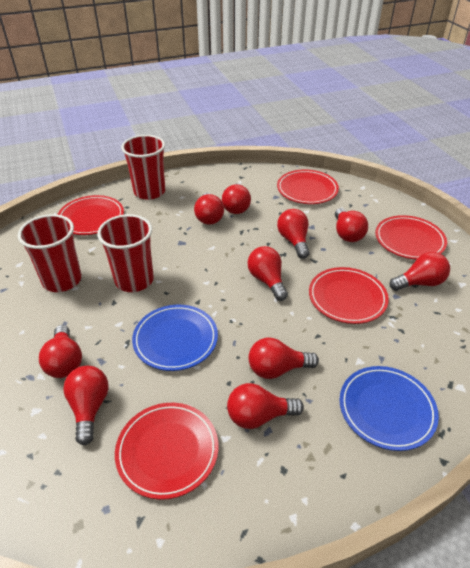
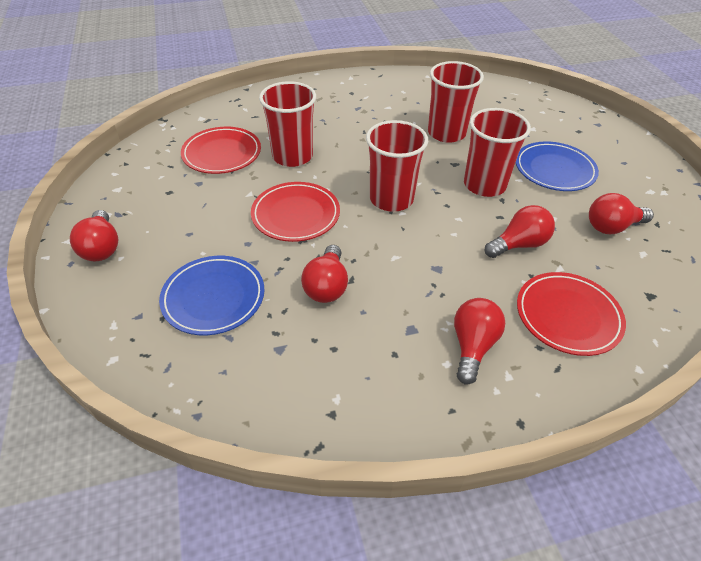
red cup: 3 -> 4
red light bulb: 10 -> 5
red plate: 5 -> 3

